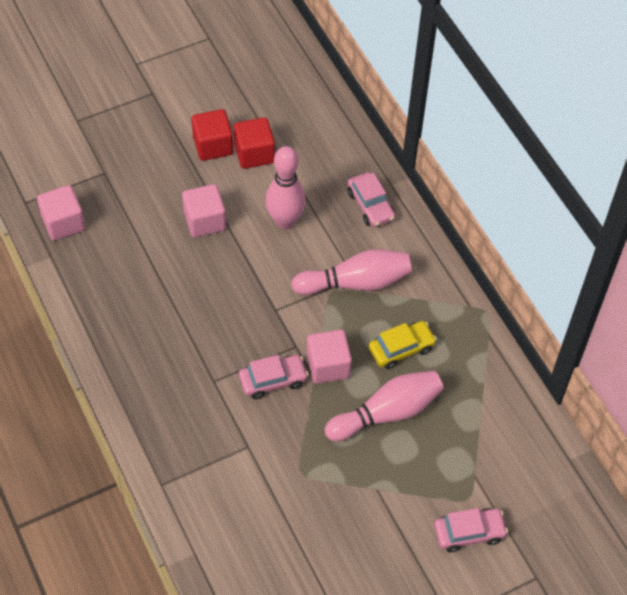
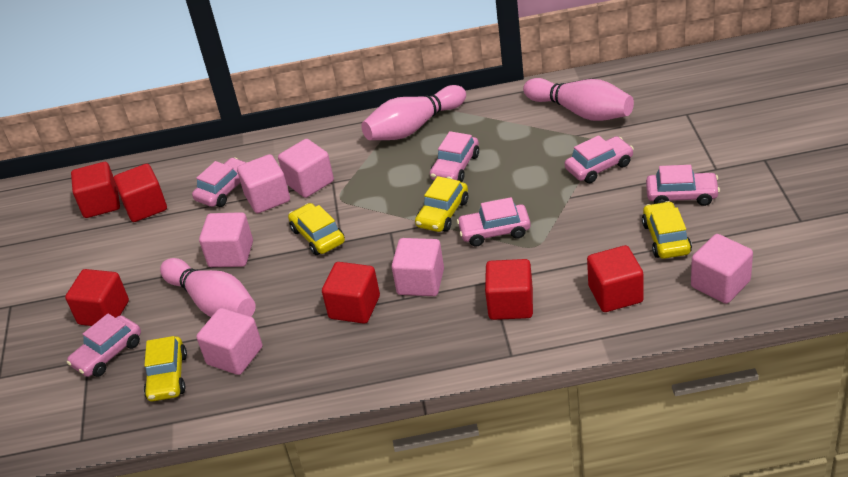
pink car: 3 -> 6
pink cube: 3 -> 6
red cube: 2 -> 6
yellow car: 1 -> 4

